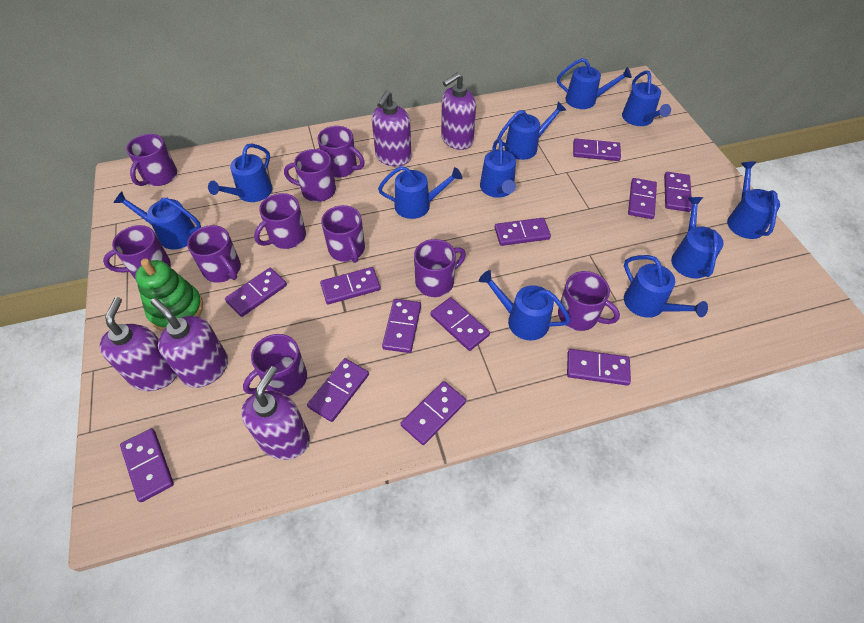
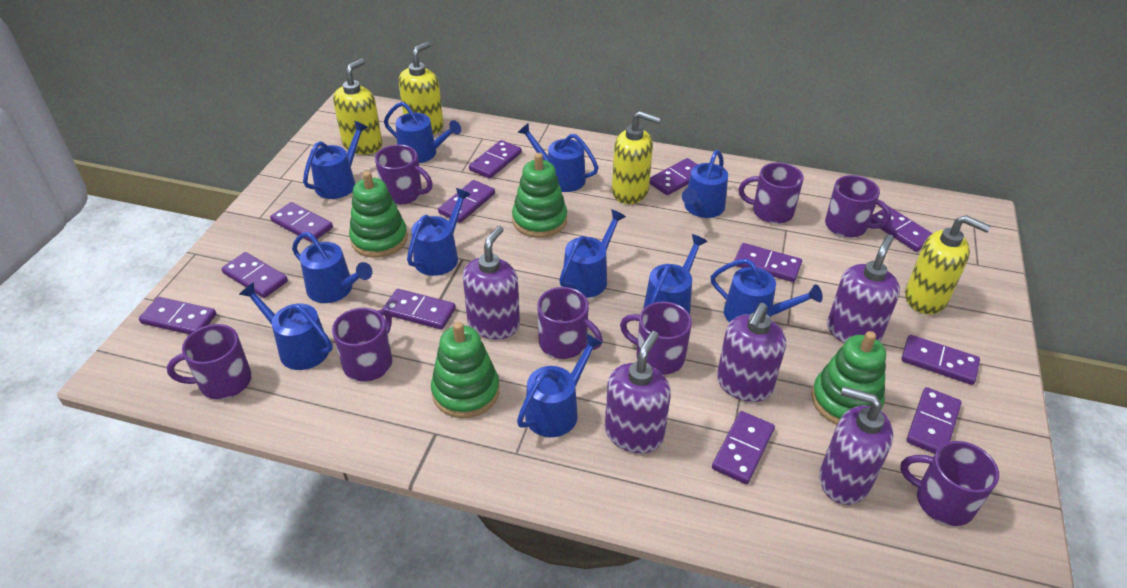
green stacking toy: 1 -> 4
purple mug: 10 -> 8
yellow soap dispenser: 0 -> 4

